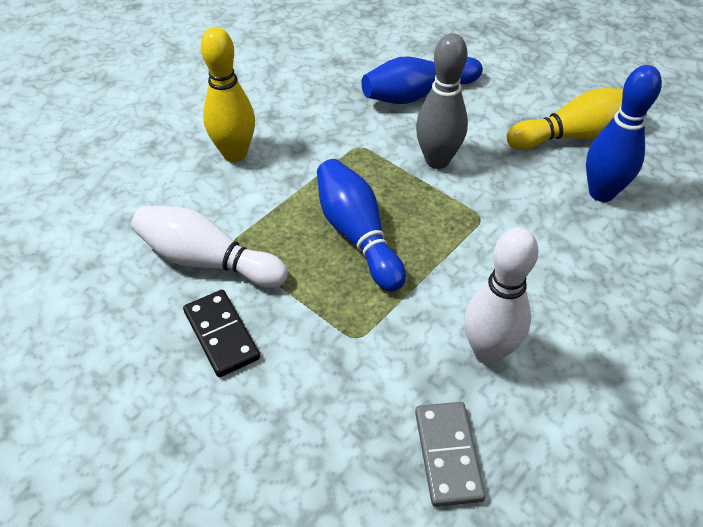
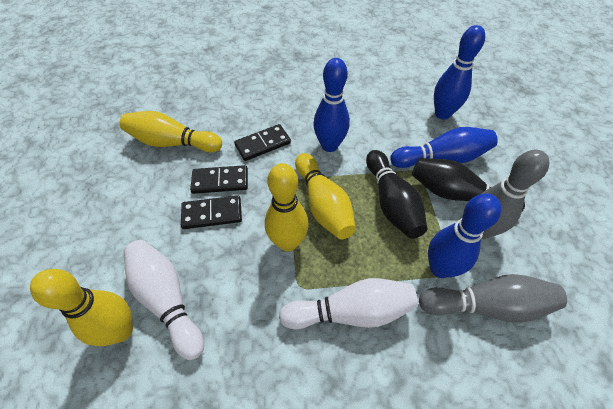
black bowling pin: 0 -> 2
black domino: 1 -> 3
blue bowling pin: 3 -> 4
grey bowling pin: 1 -> 2
grey domino: 1 -> 0
yellow bowling pin: 2 -> 4

